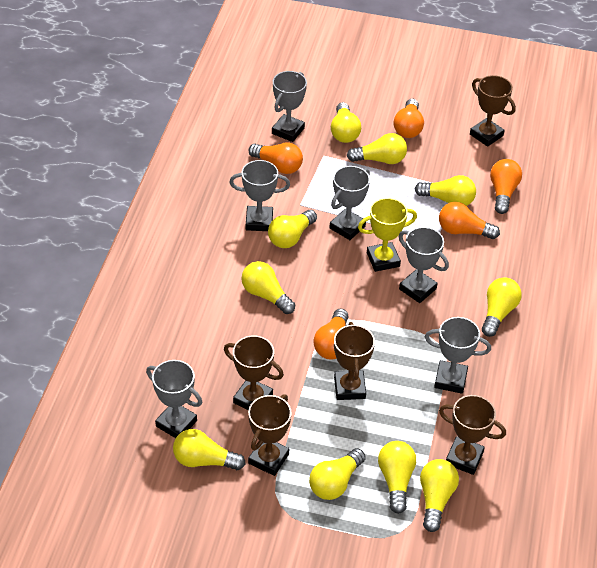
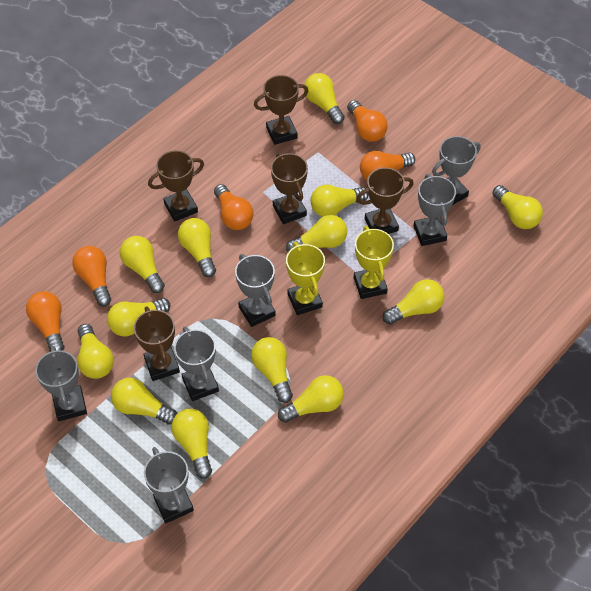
yellow light bulb: 10 -> 13
yellow trophy: 1 -> 2

